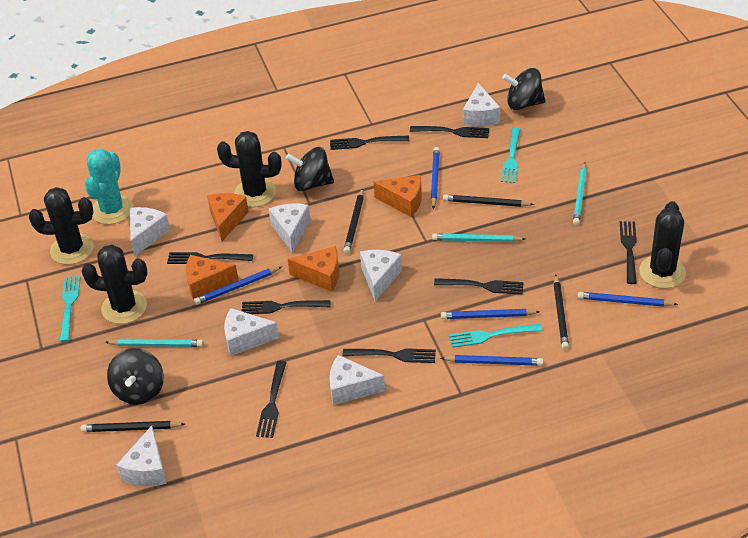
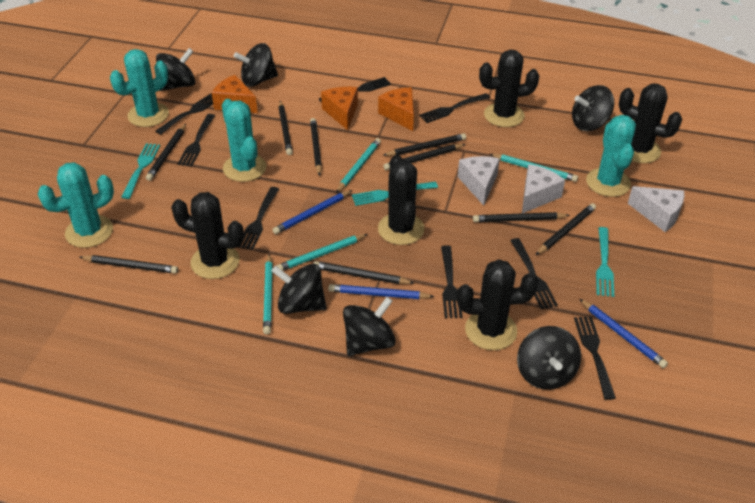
black cactus: 4 -> 5
black pencil: 4 -> 9
black spinning top: 3 -> 6
blue pencil: 5 -> 3
orange cheese: 4 -> 3
turquoise cactus: 1 -> 4
turquoise pencil: 3 -> 4
white cheese: 7 -> 3

